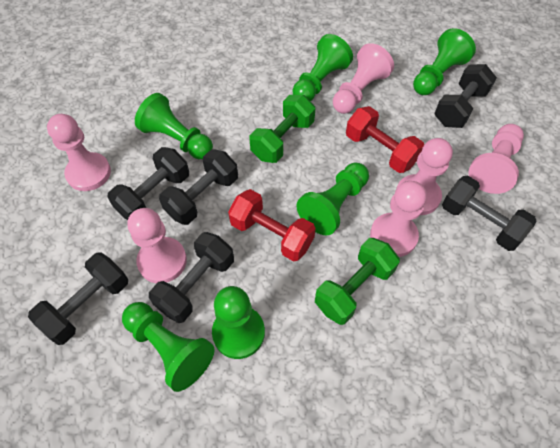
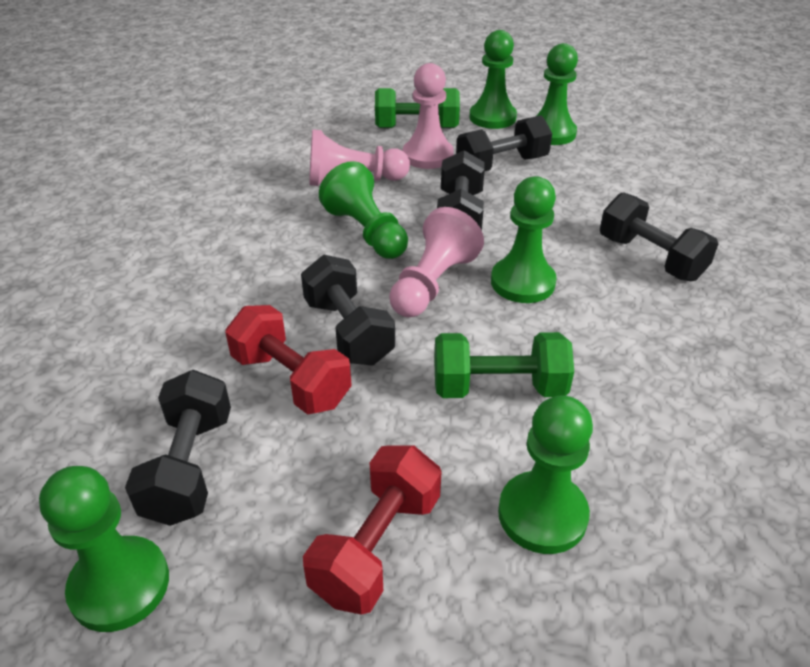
black dumbbell: 6 -> 5
pink pawn: 6 -> 3

